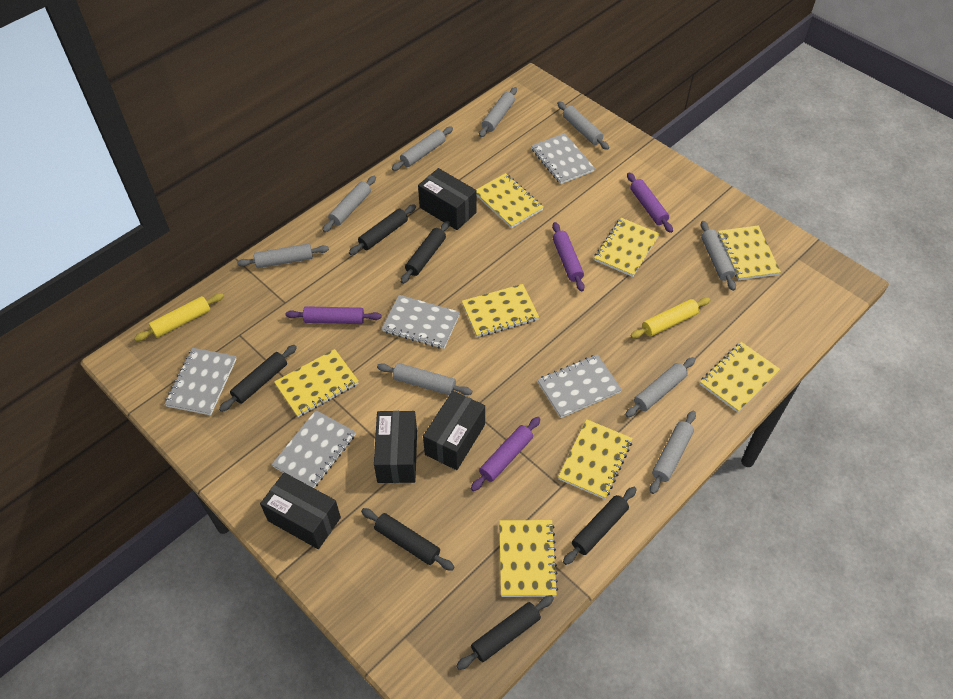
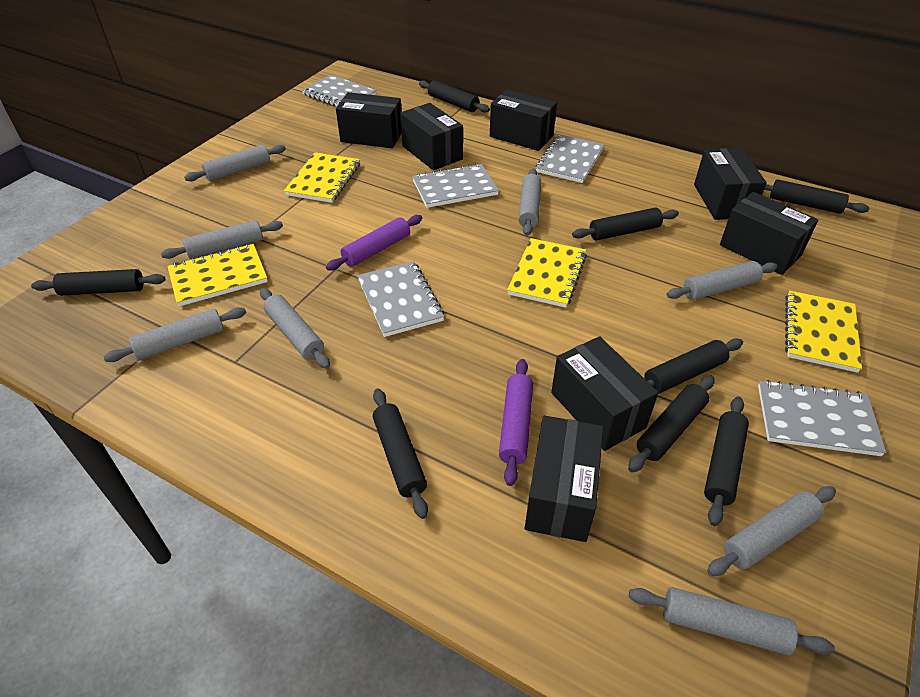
black box: 4 -> 7
black rolling pin: 6 -> 8
grey rolling pin: 9 -> 8
purple rolling pin: 4 -> 2
yellow notebook: 8 -> 4
yellow rolling pin: 2 -> 0

